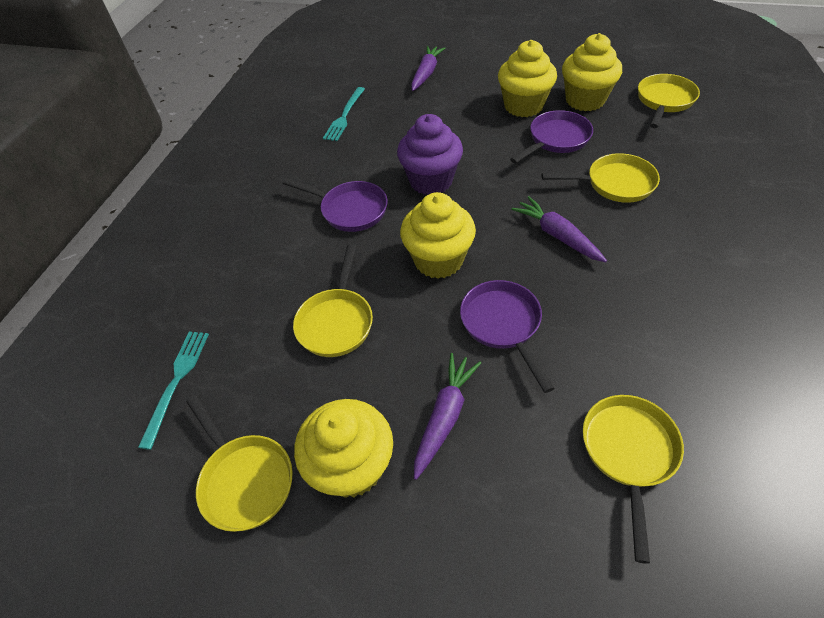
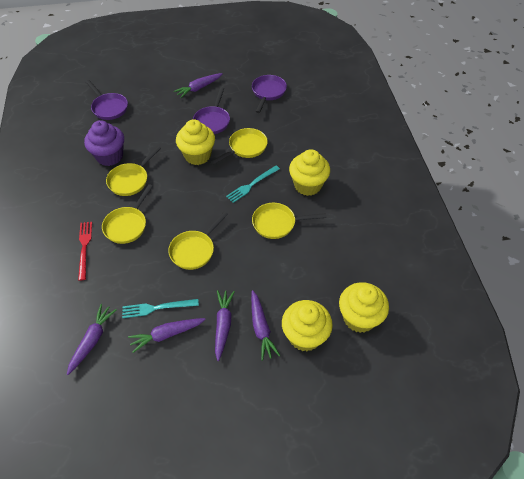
purple carrot: 3 -> 5
red fork: 0 -> 1

